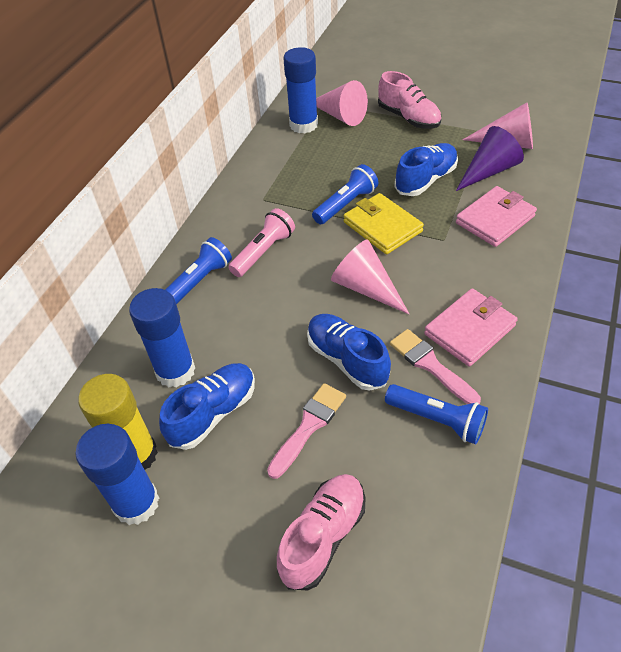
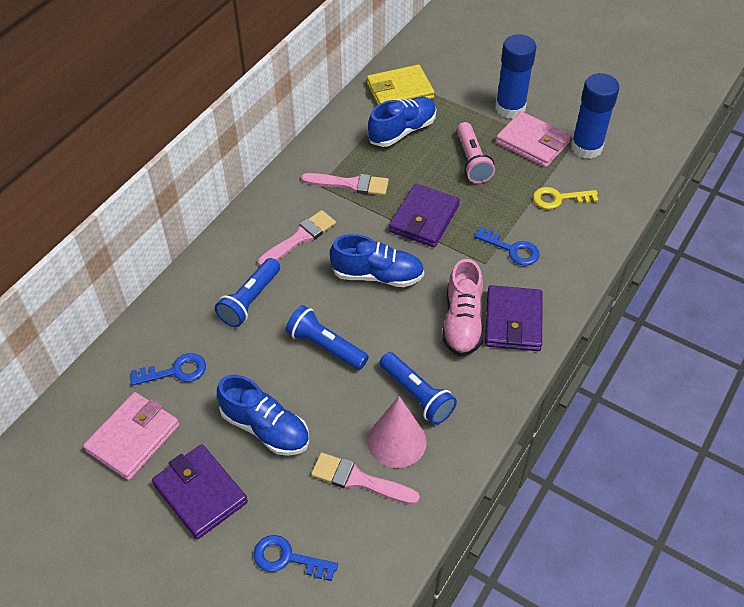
blue glue stick: 3 -> 2
blue key: 0 -> 3
pink brush: 2 -> 3
pink cone: 3 -> 1
pink shoe: 2 -> 1
purple cone: 1 -> 0
purple wallet: 0 -> 3
yellow glue stick: 1 -> 0
yellow key: 0 -> 1

